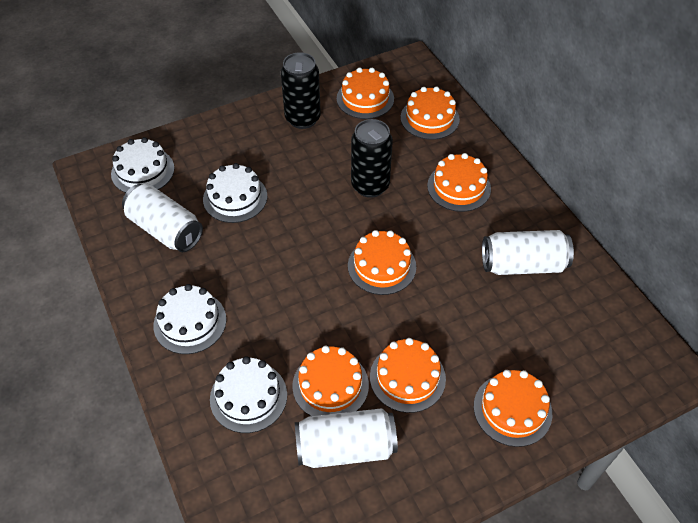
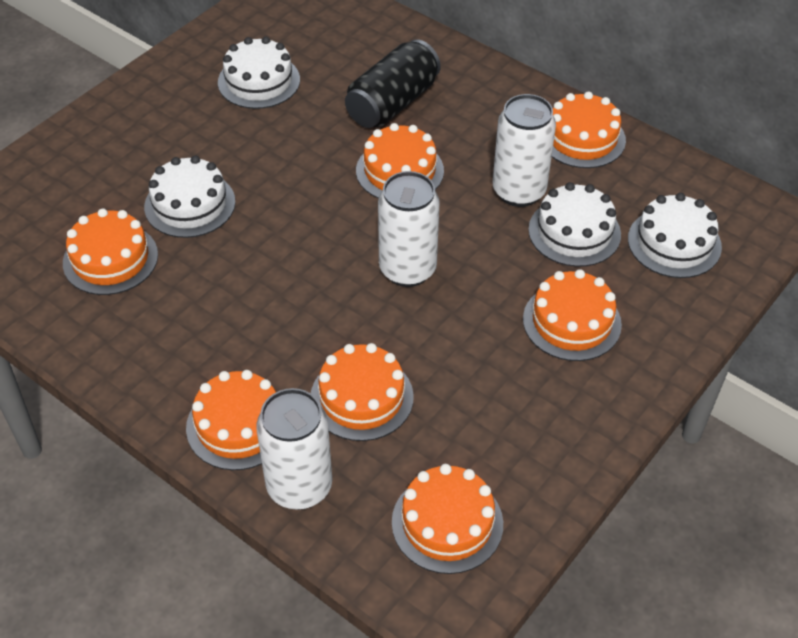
black can: 2 -> 1

